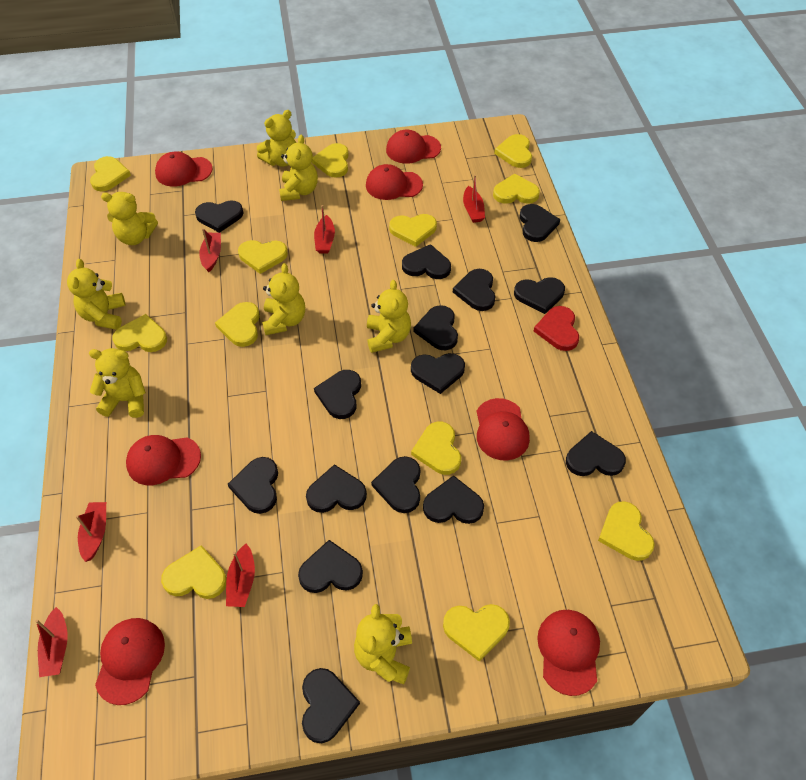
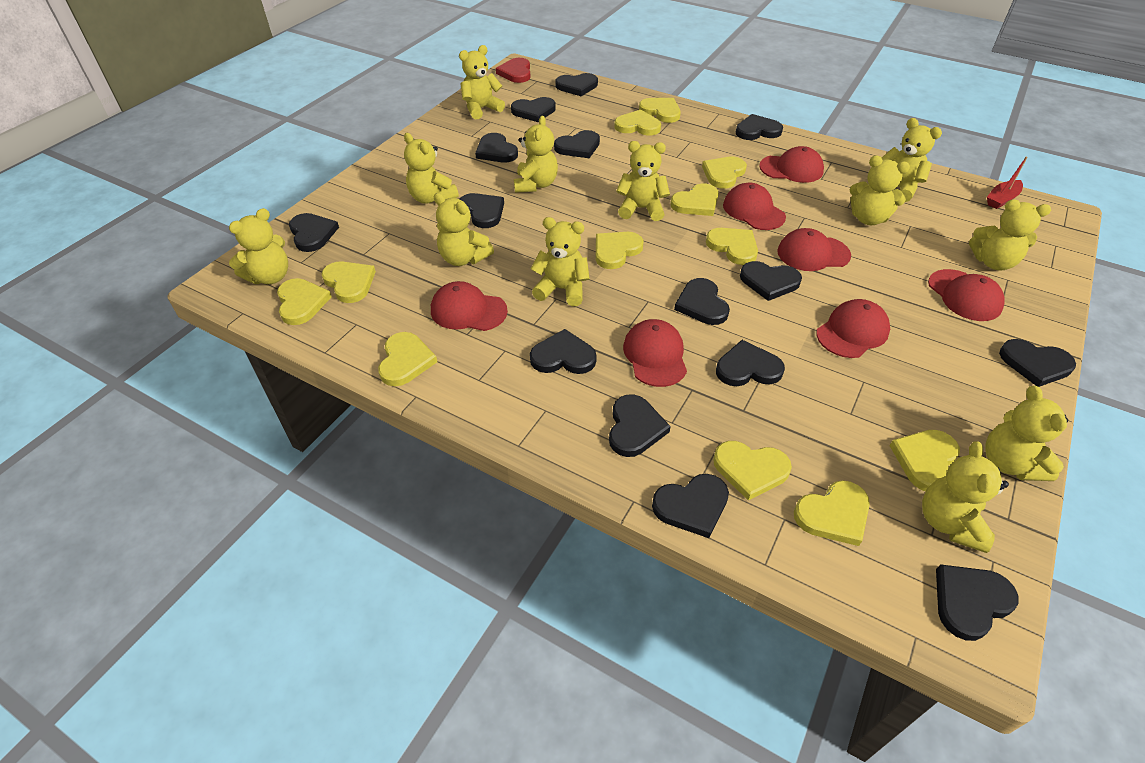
red boat: 6 -> 1
yellow teddy bear: 8 -> 12

